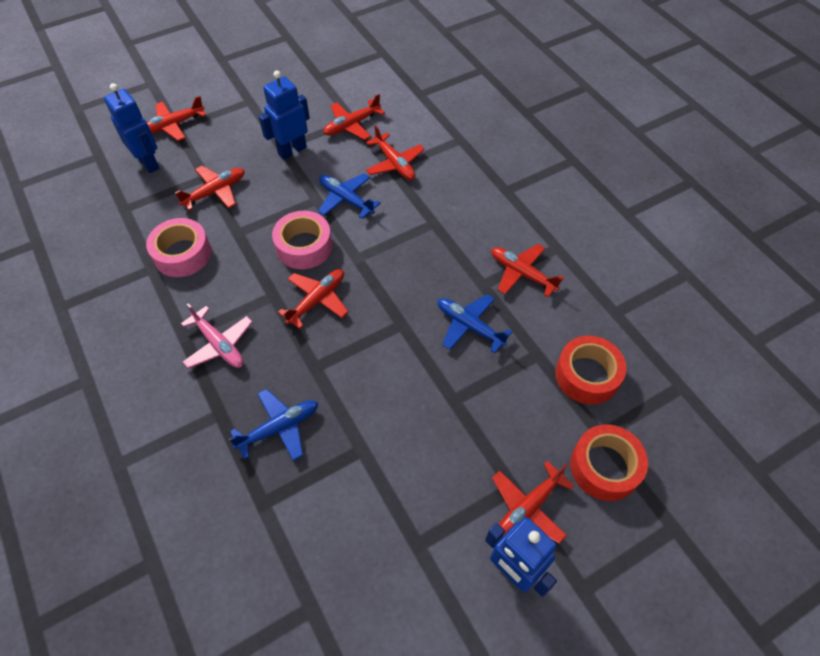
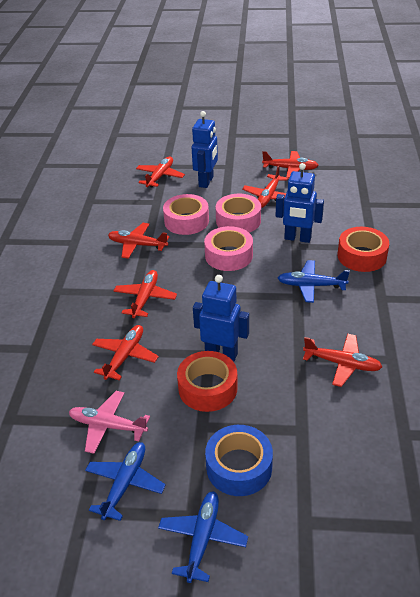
blue tape: 0 -> 1
pink tape: 2 -> 3

